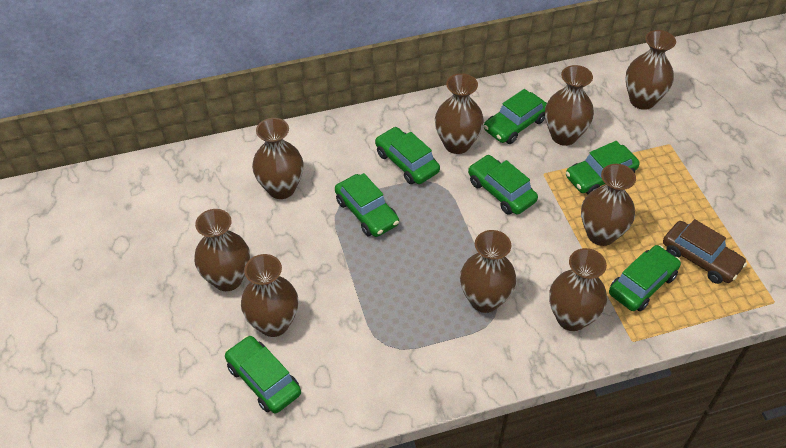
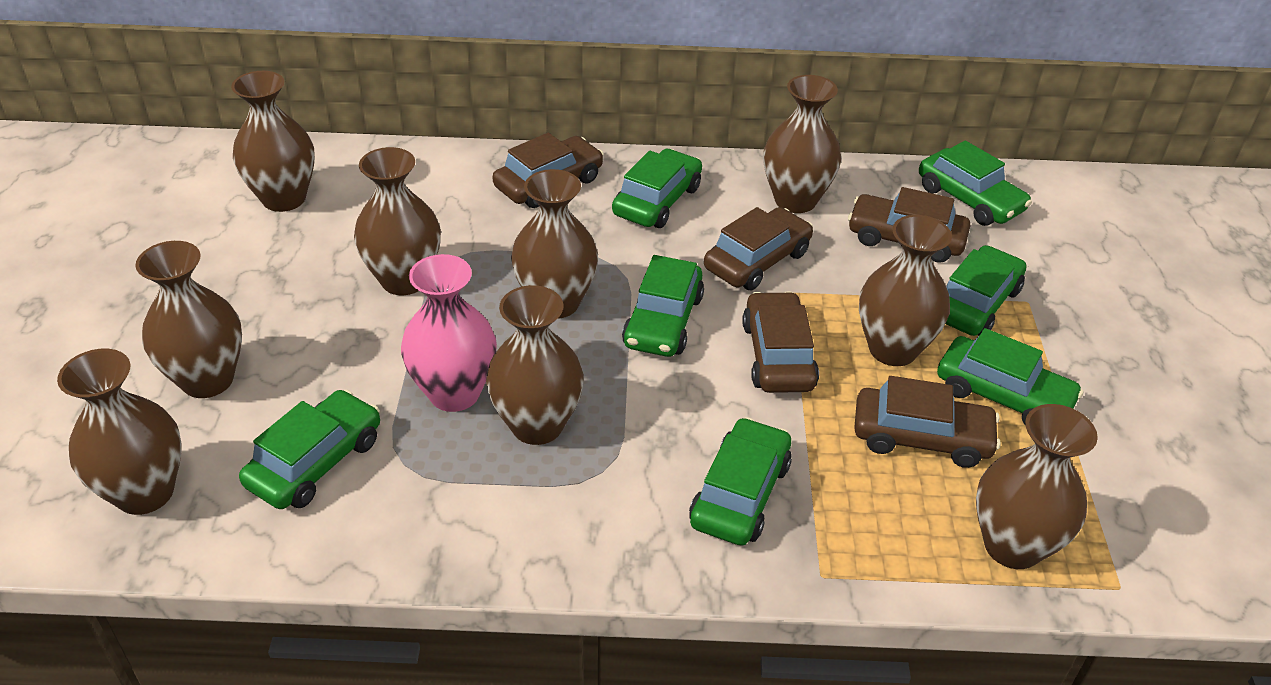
brown car: 1 -> 5
pink vase: 0 -> 1

